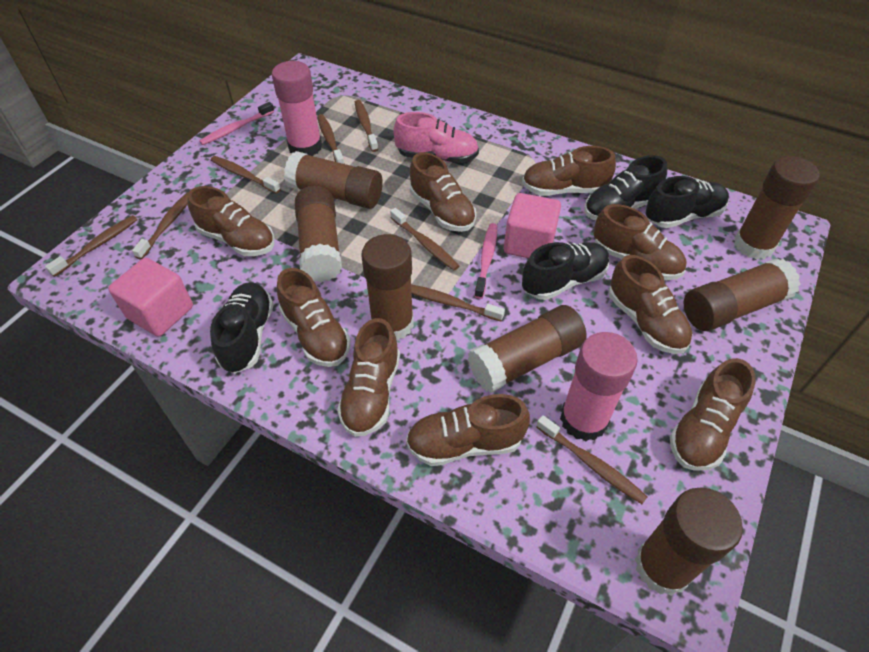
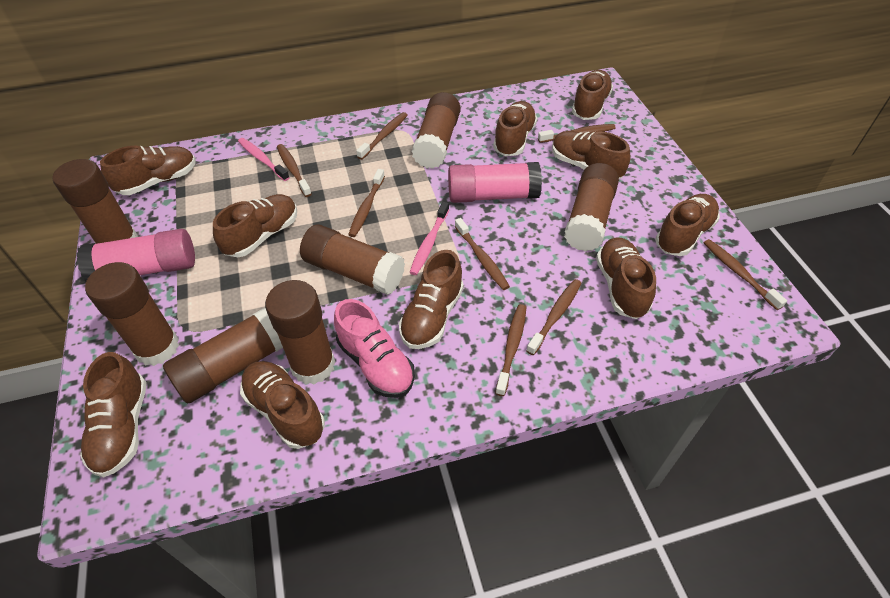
black shoe: 4 -> 0
brown shoe: 9 -> 10
pink cube: 2 -> 0

